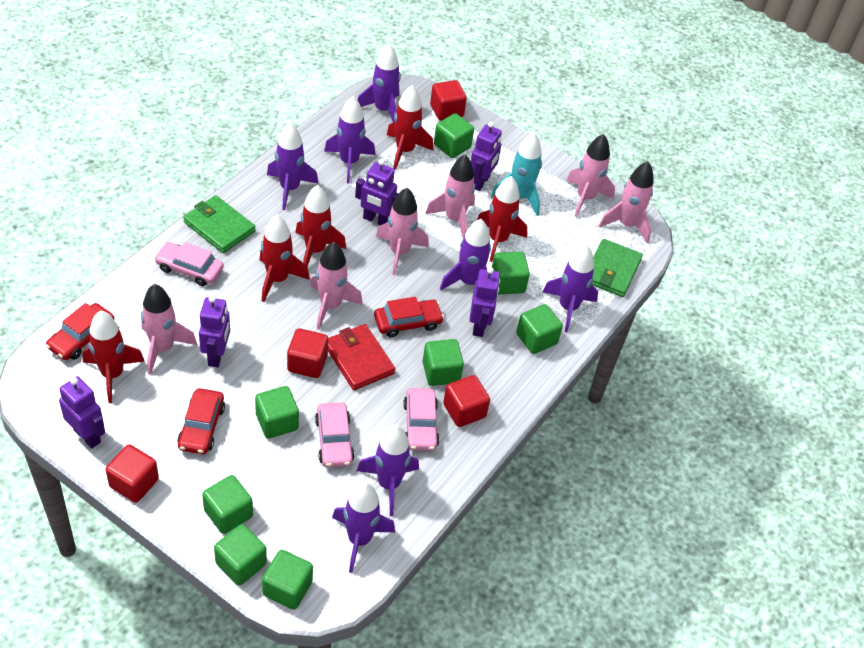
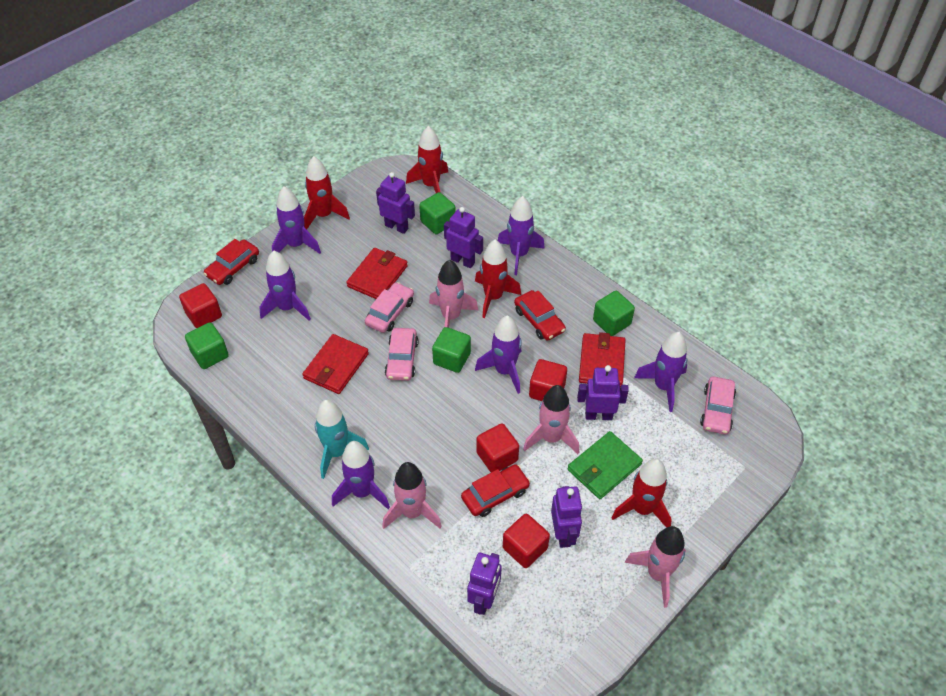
green cube: 8 -> 4
green wallet: 2 -> 1
pink rocket: 6 -> 4
purple rocket: 7 -> 6
red rocket: 5 -> 4
red wallet: 1 -> 3

